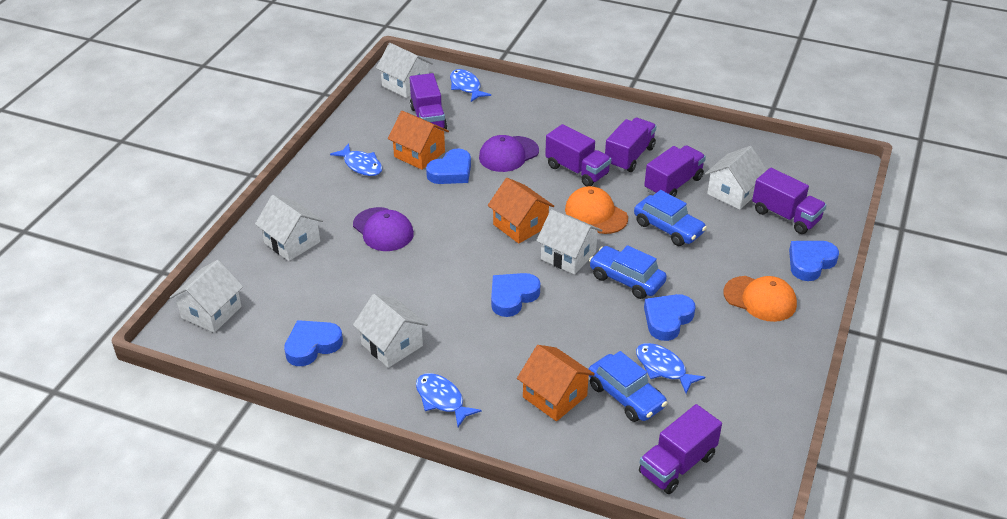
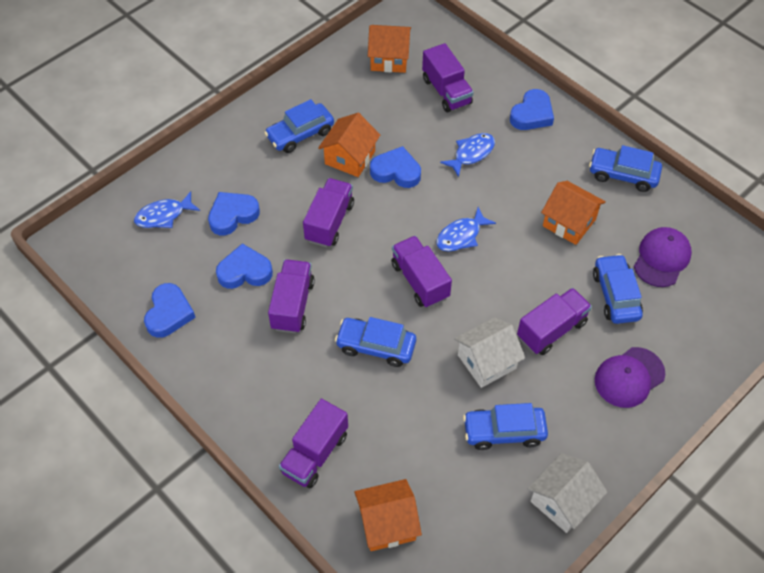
blue car: 3 -> 5
blue fish: 4 -> 3
orange cap: 2 -> 0
orange house: 3 -> 4
white house: 6 -> 2

